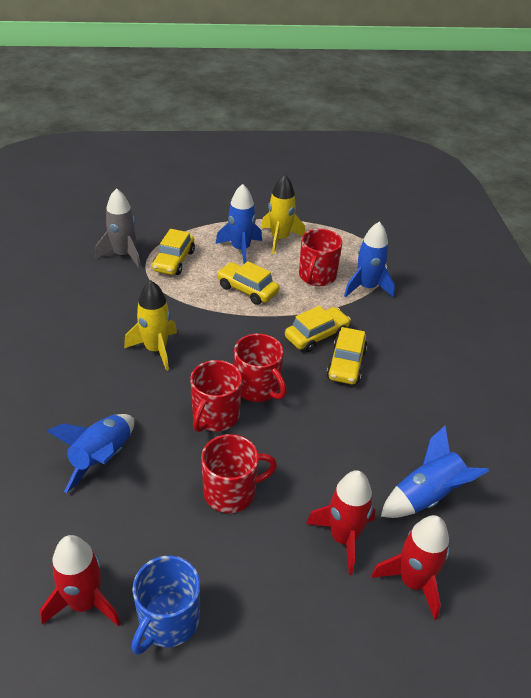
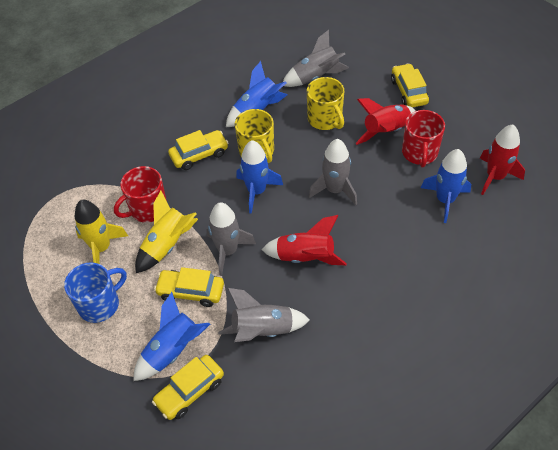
grey rocket: 1 -> 4
red mug: 4 -> 2
yellow mug: 0 -> 2

